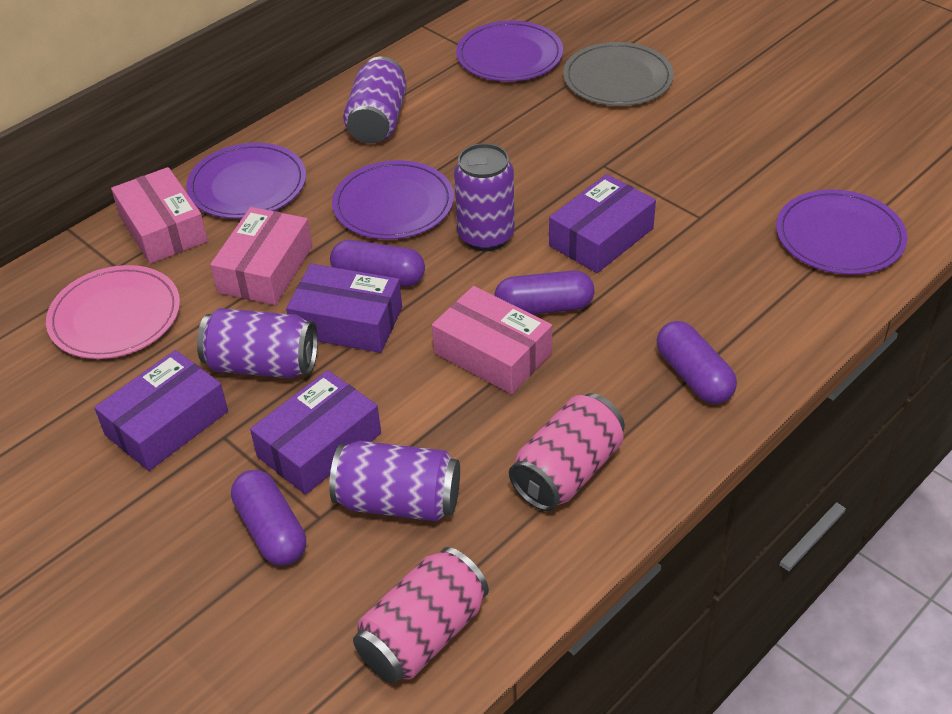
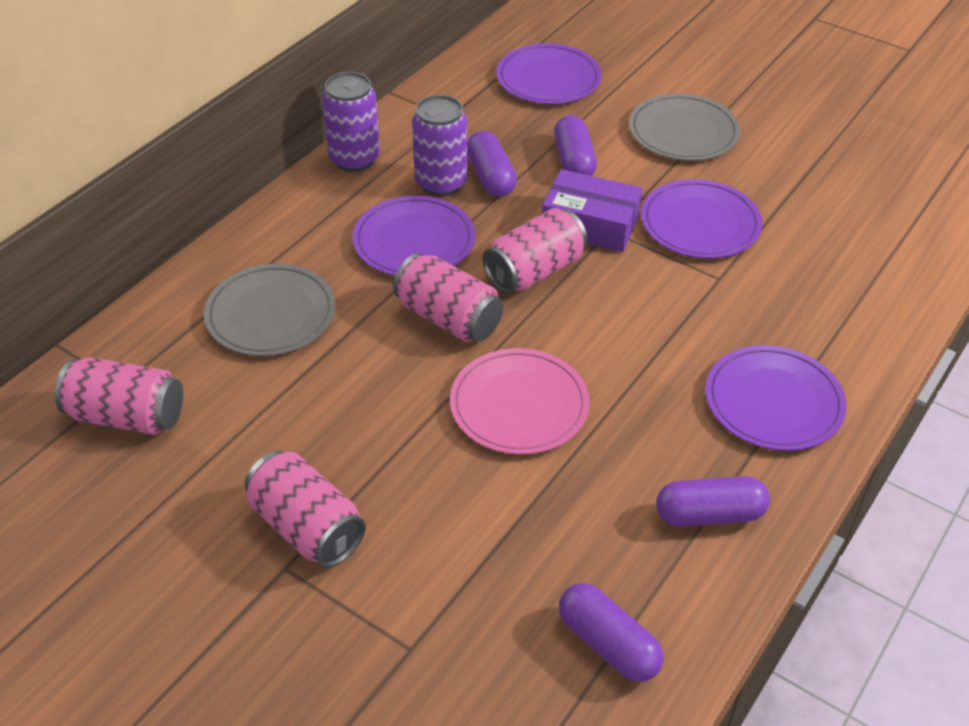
grey plate: 1 -> 2
pink box: 3 -> 0
pink can: 2 -> 4
purple box: 4 -> 1
purple can: 4 -> 2

